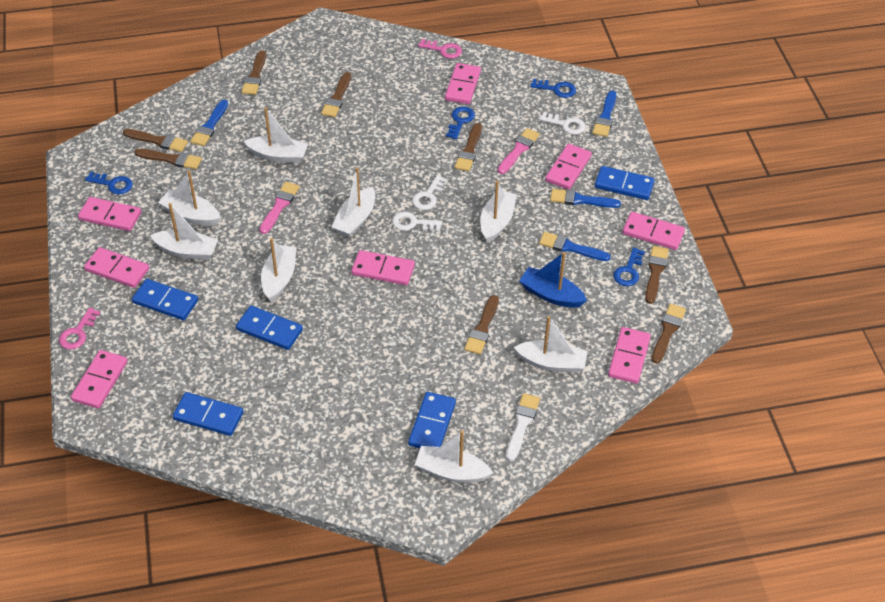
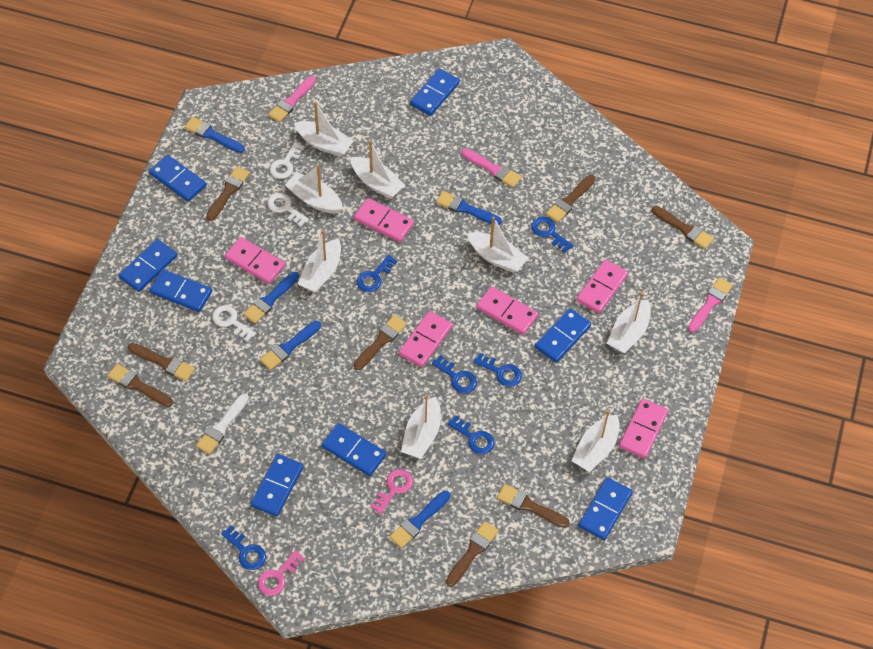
blue boat: 1 -> 0
blue brush: 4 -> 5
blue domino: 5 -> 8
blue key: 4 -> 6
pink brush: 2 -> 3
pink domino: 8 -> 6

